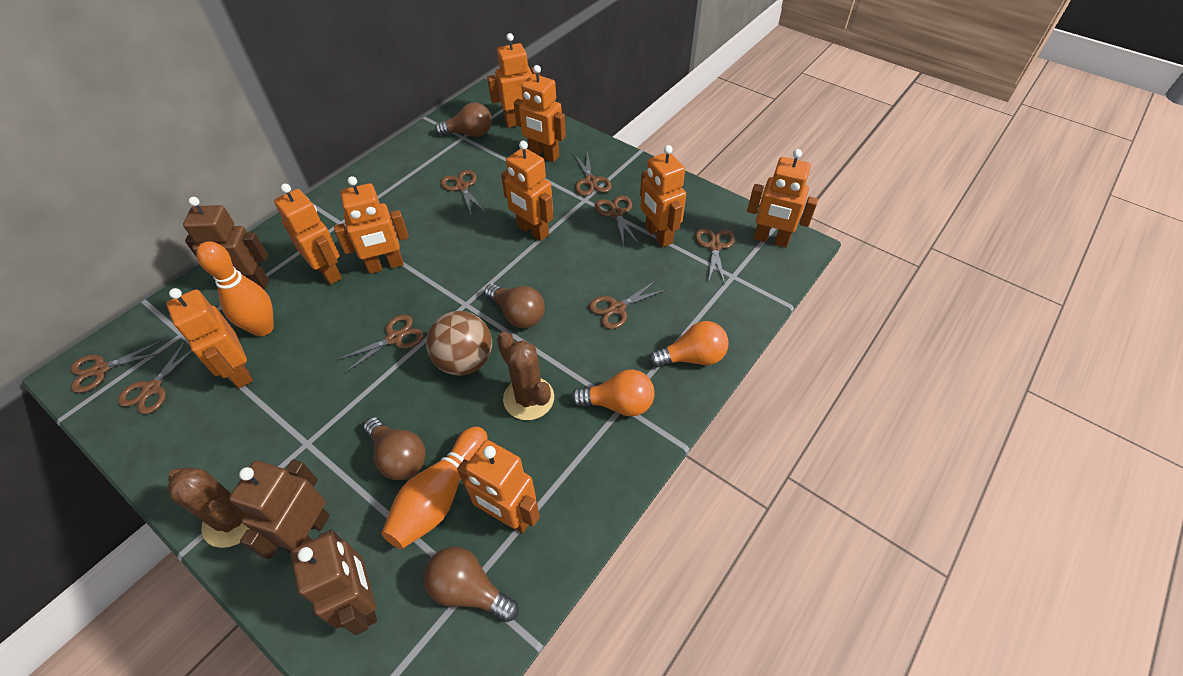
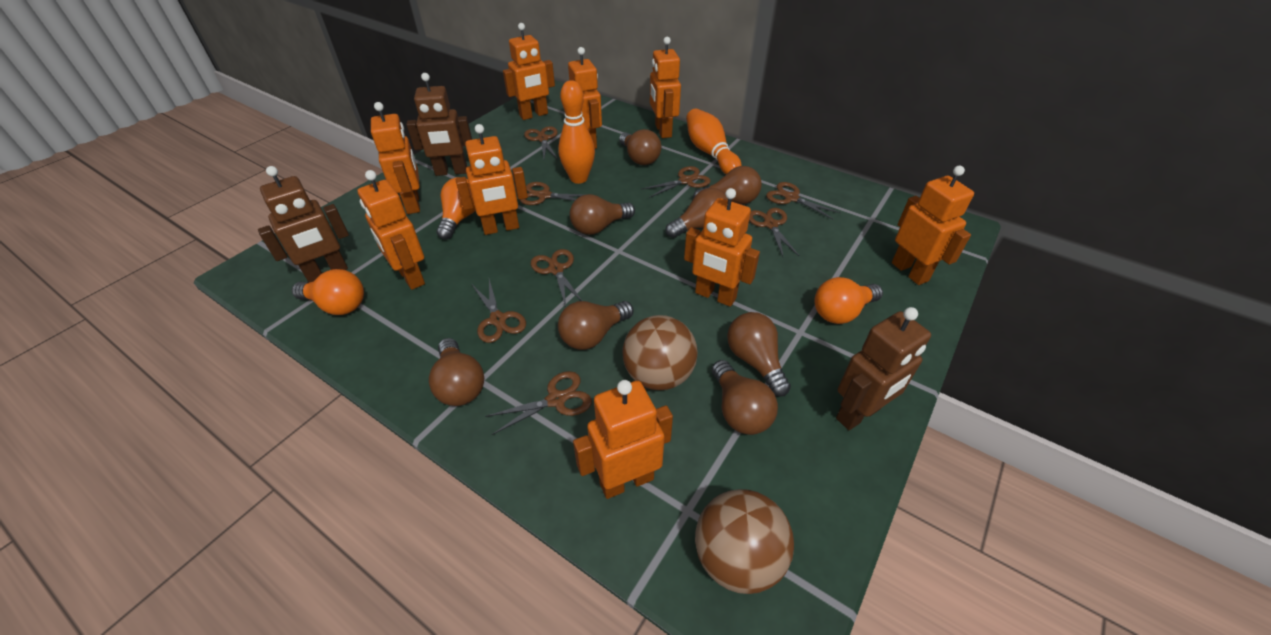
brown ball: 1 -> 2
brown cactus: 2 -> 0
brown light bulb: 4 -> 8
orange light bulb: 2 -> 3

